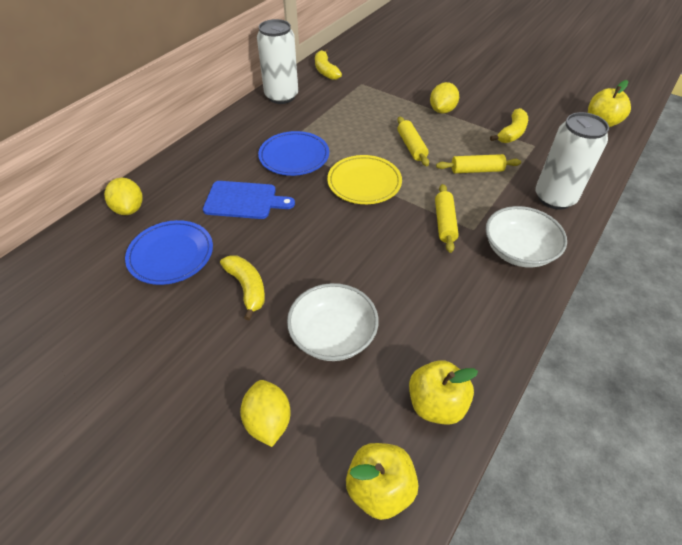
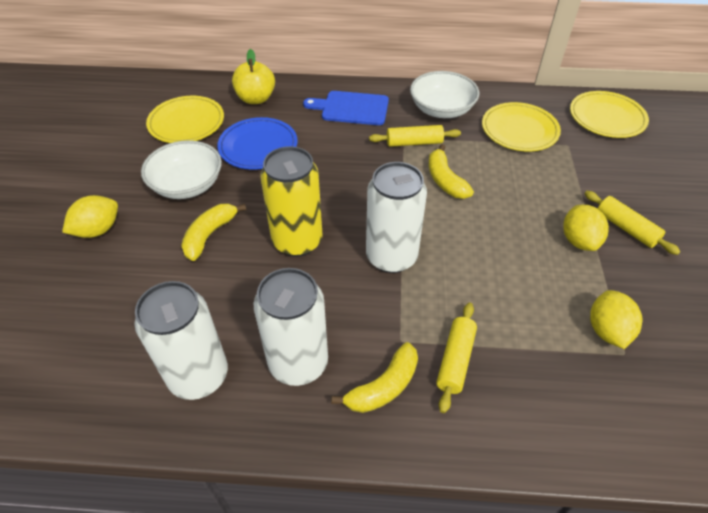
blue plate: 2 -> 1
white can: 2 -> 3
yellow apple: 3 -> 1
yellow can: 0 -> 1
yellow plate: 1 -> 3

